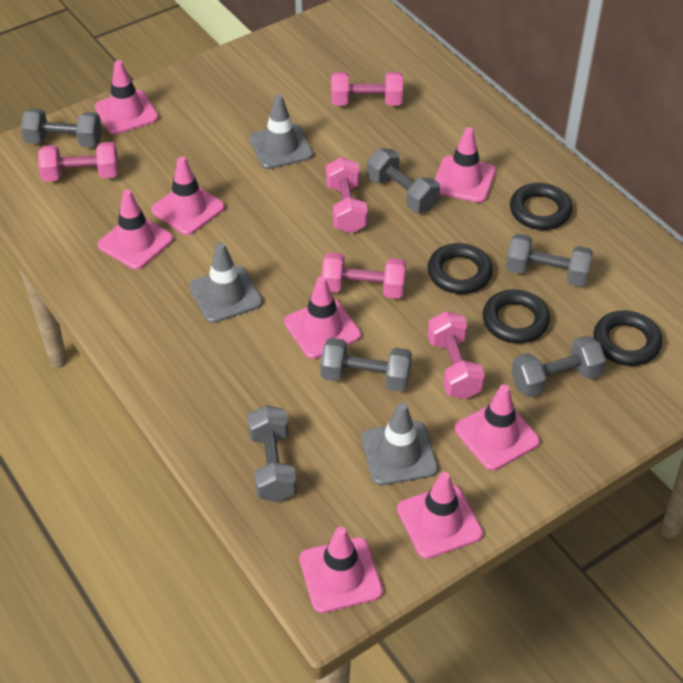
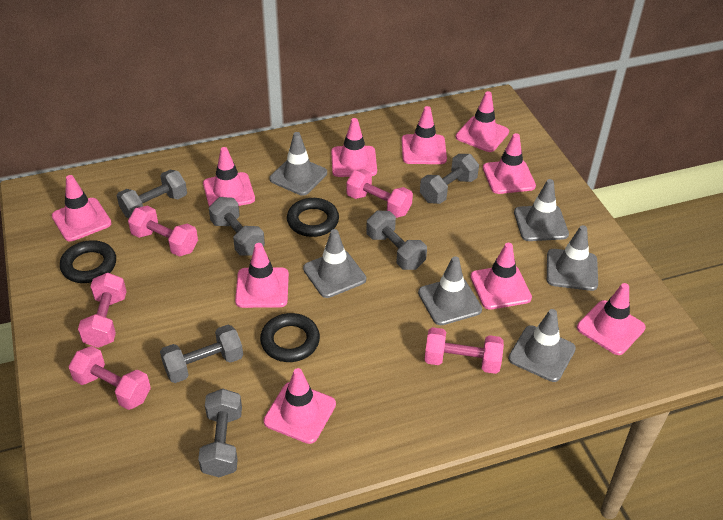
black ring: 4 -> 3
grey traffic cone: 3 -> 6
pink traffic cone: 8 -> 10

